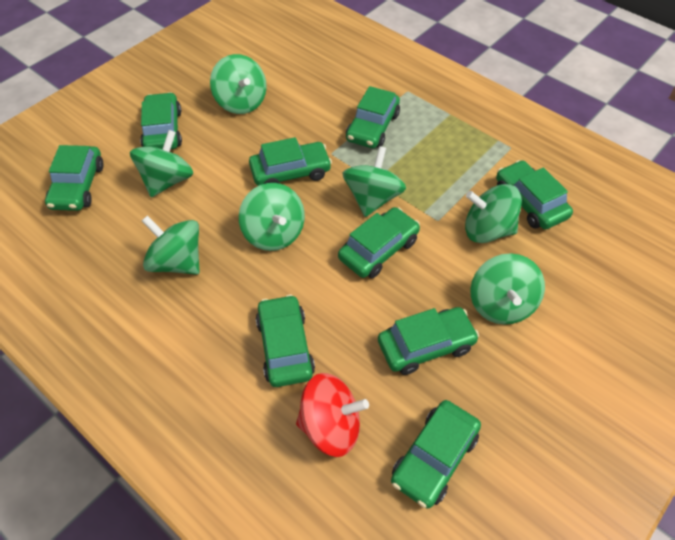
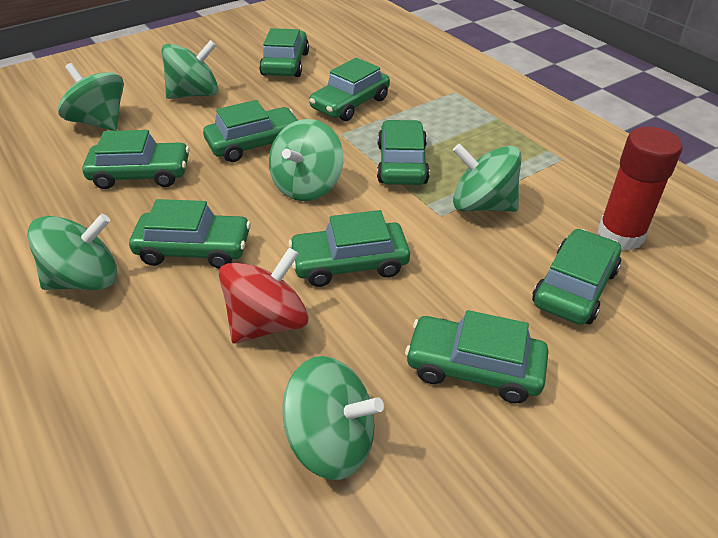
green spinning top: 7 -> 6
red glue stick: 0 -> 1

